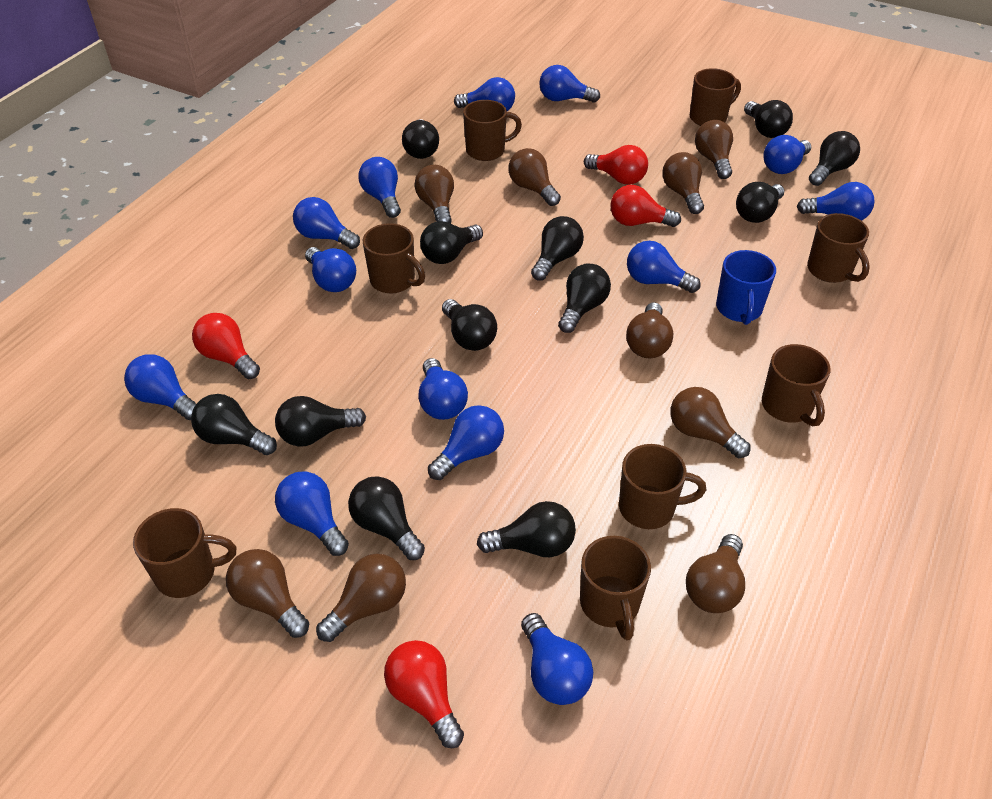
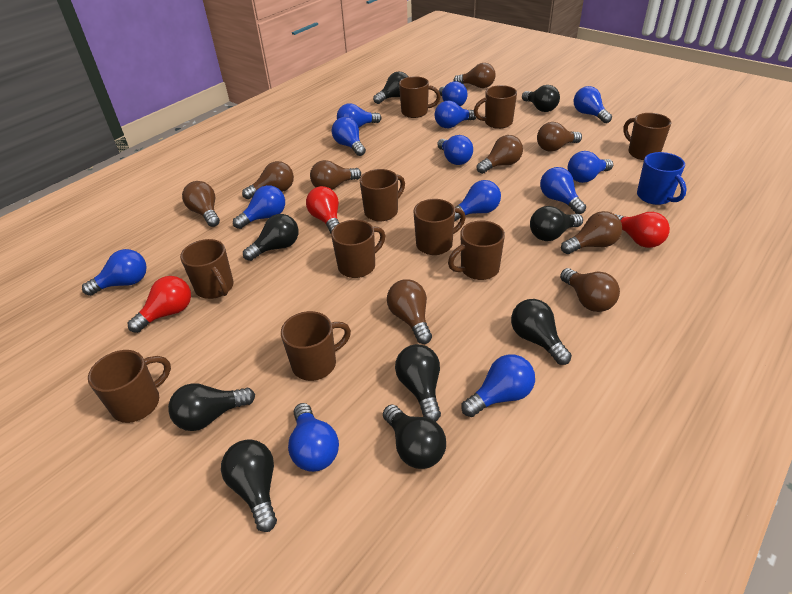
black light bulb: 12 -> 9
brown mug: 8 -> 10
red light bulb: 4 -> 3

